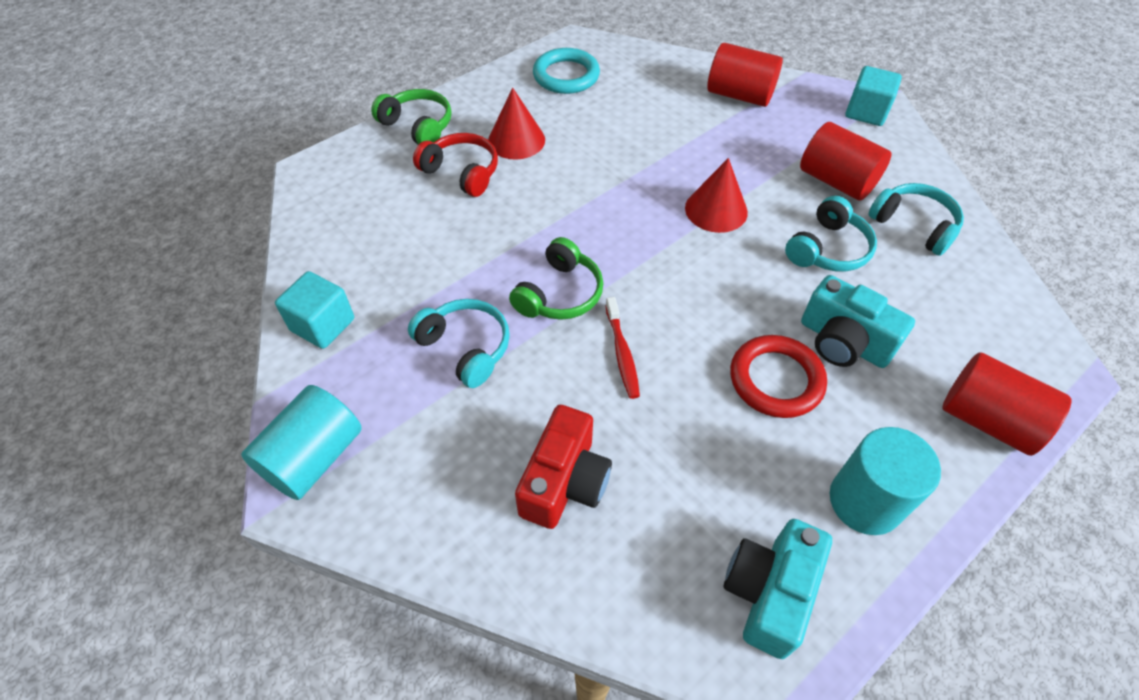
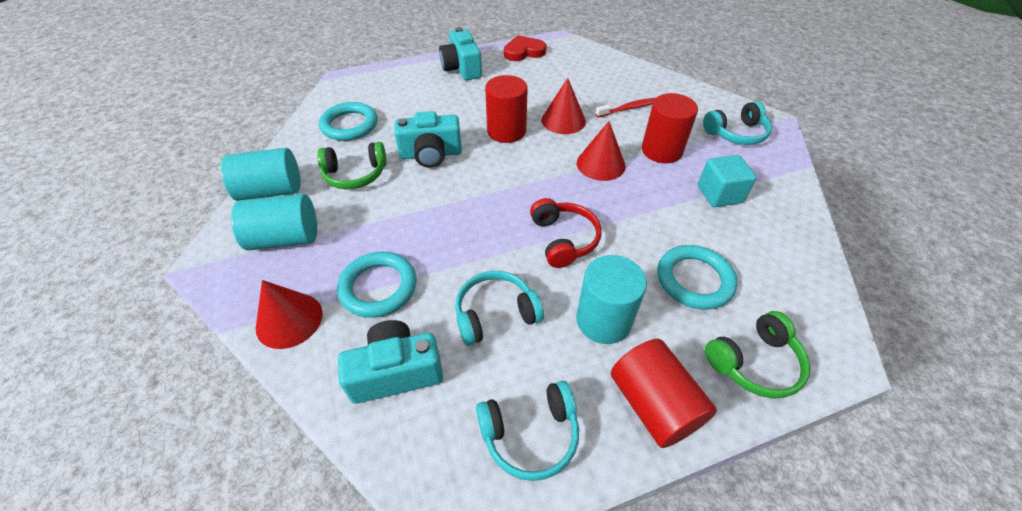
red camera: 1 -> 0
red cone: 2 -> 3
red heart: 0 -> 1
red ring: 1 -> 0
turquoise camera: 2 -> 3
turquoise cube: 2 -> 1
turquoise cylinder: 2 -> 3
turquoise ring: 1 -> 3

